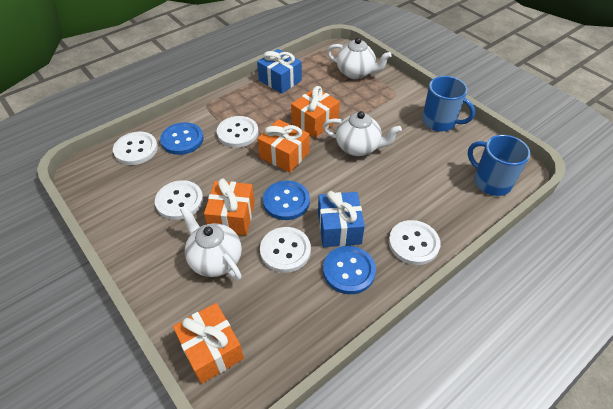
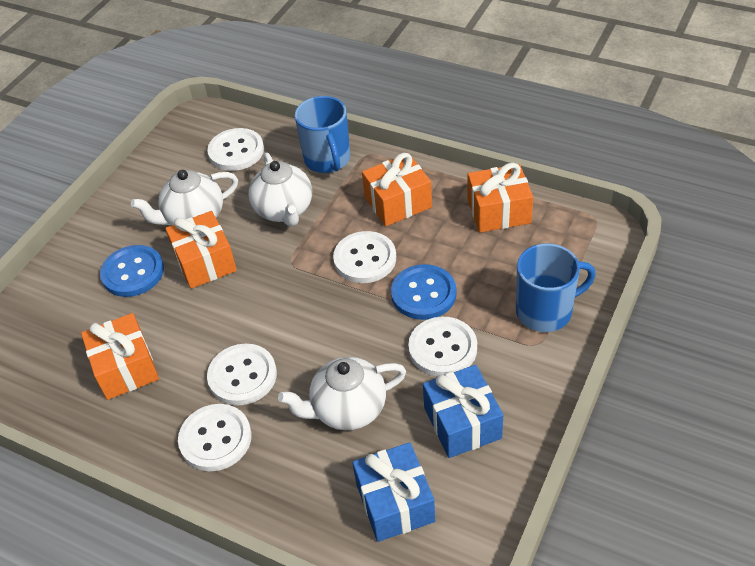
blue button: 3 -> 2

